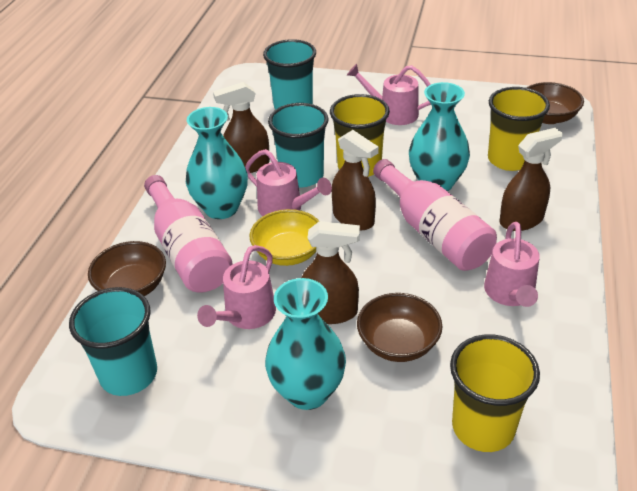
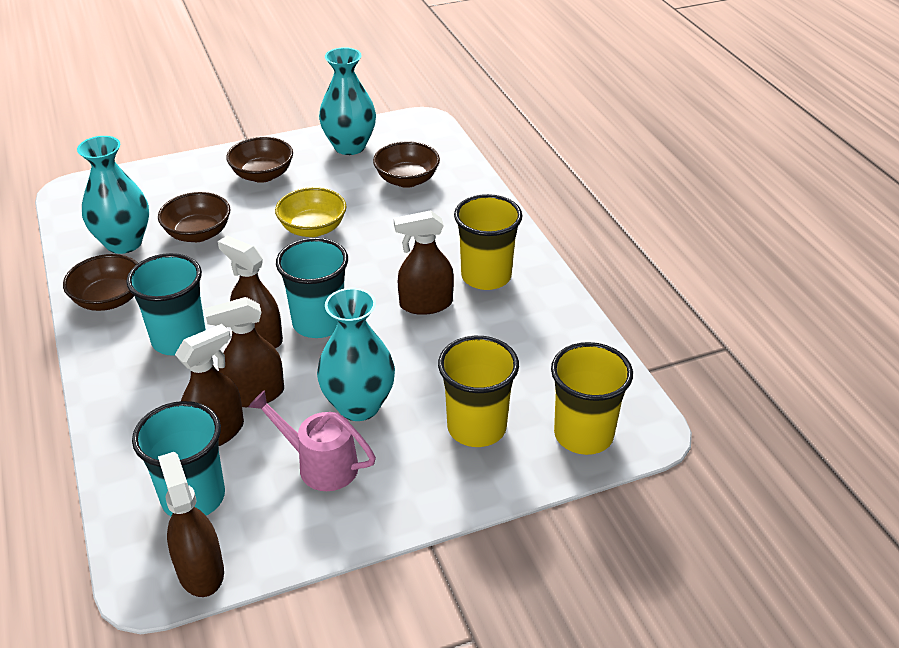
brown bowl: 3 -> 4
brown spray bottle: 4 -> 5
pink bottle: 2 -> 0
pink watering can: 4 -> 1

